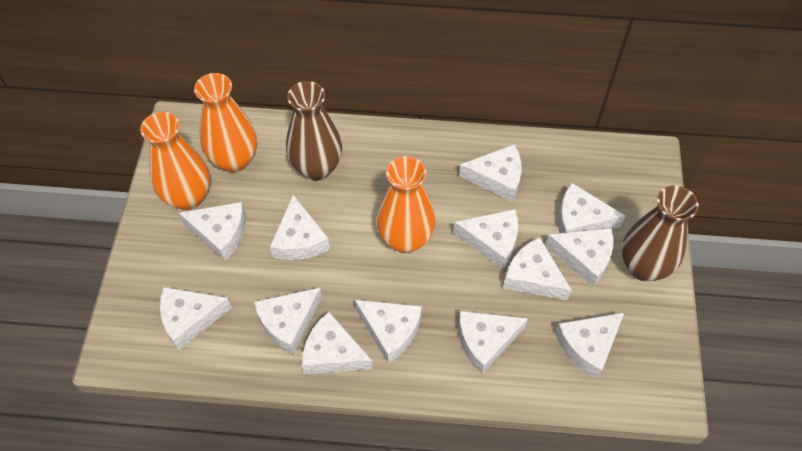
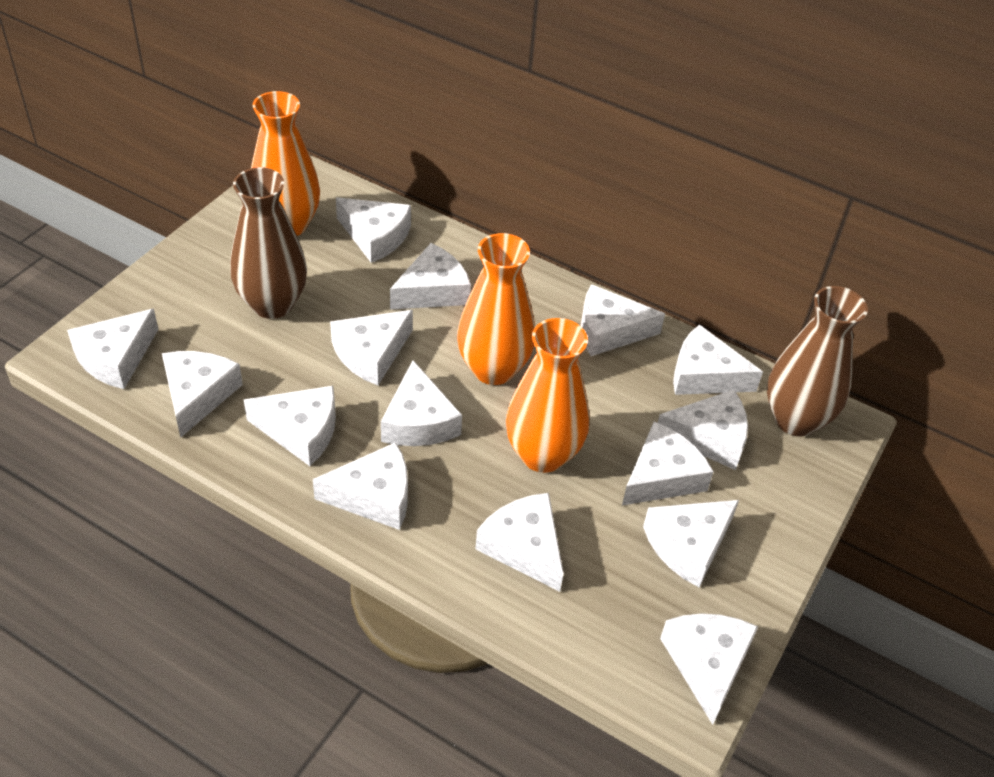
white cheese: 13 -> 15

